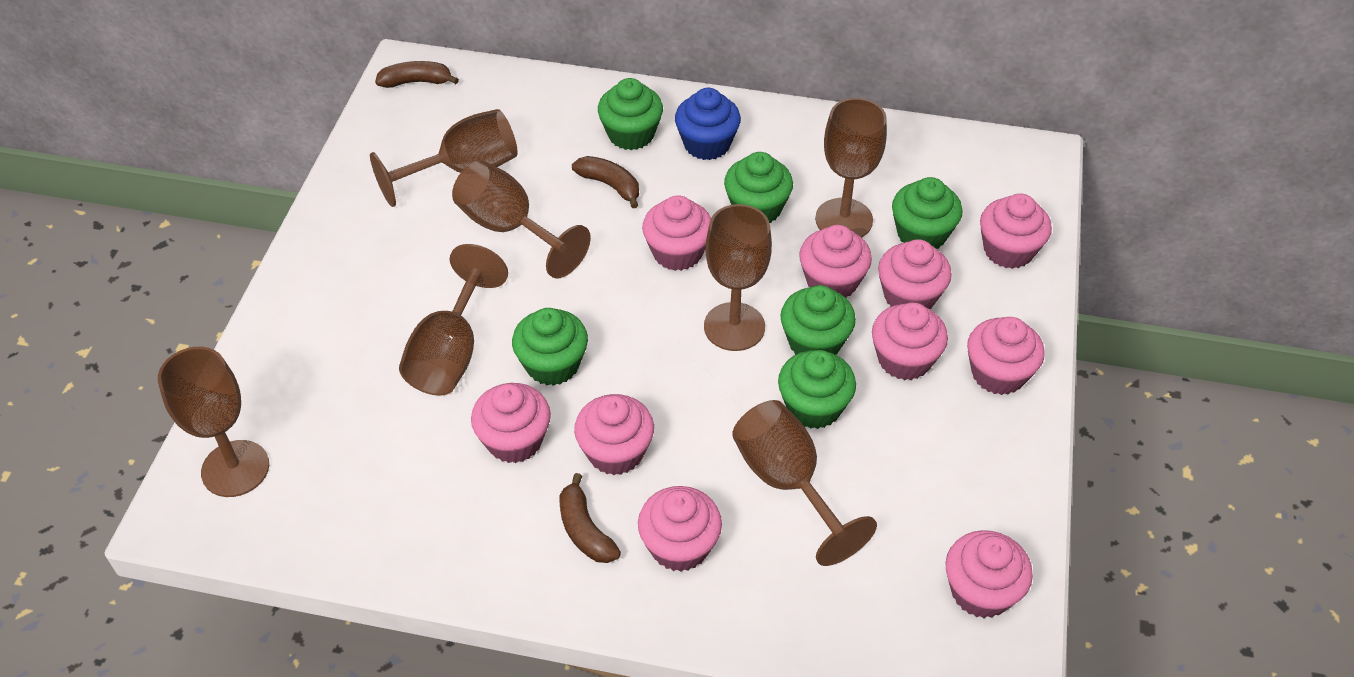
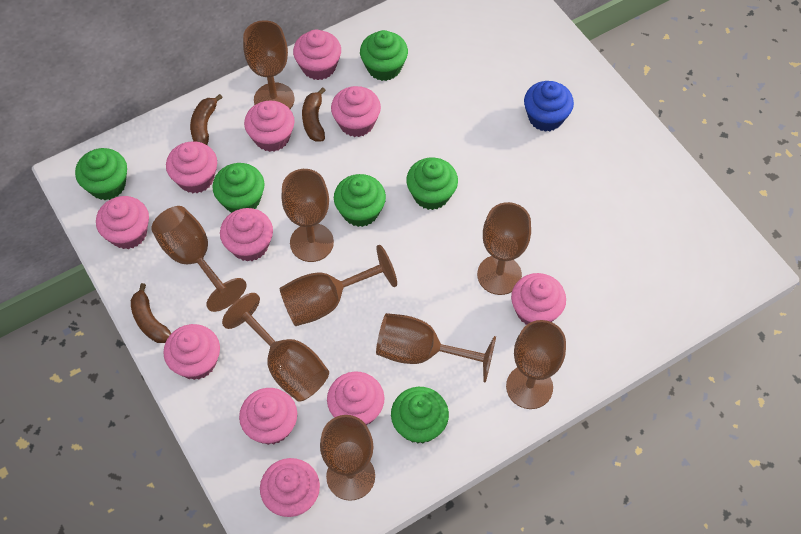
brown goblet: 7 -> 9
pink cupcake: 10 -> 11

